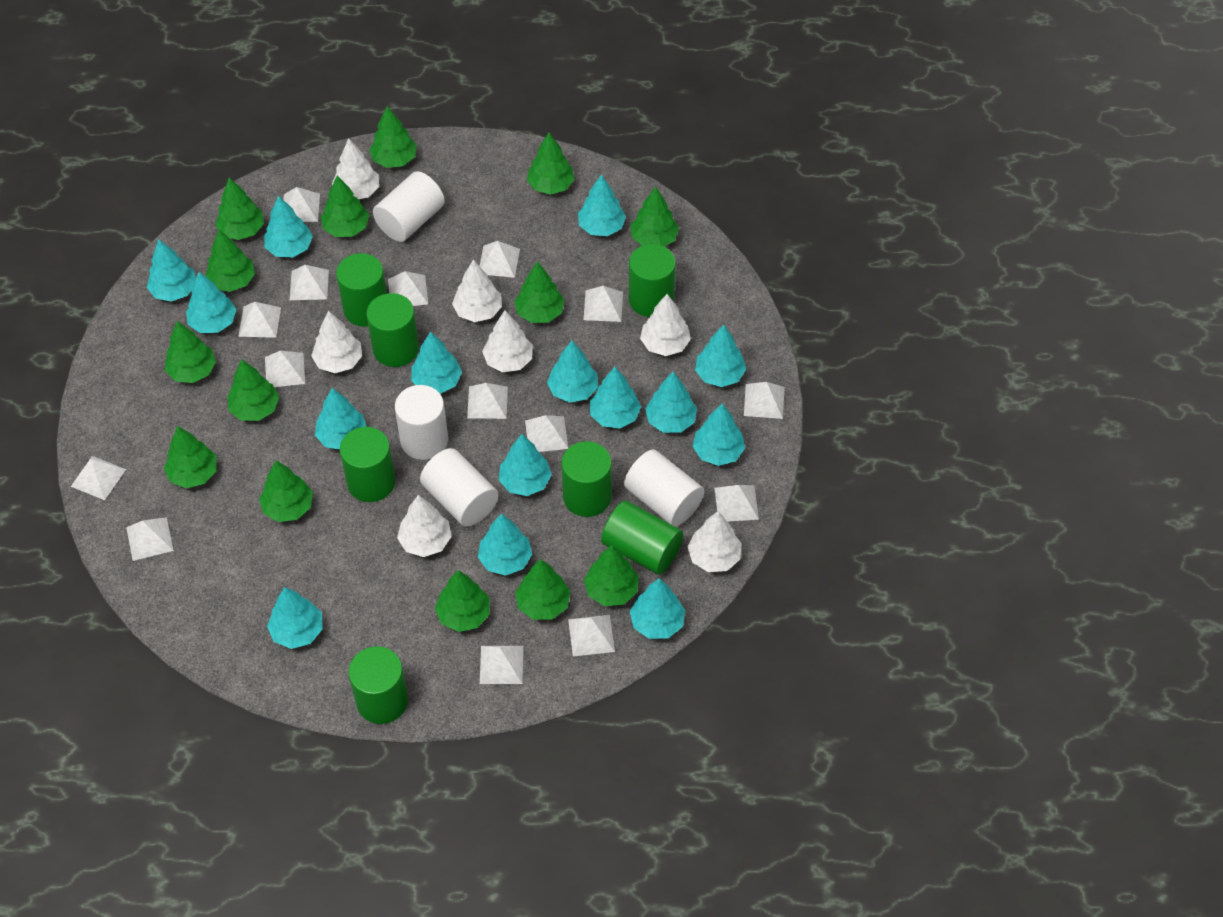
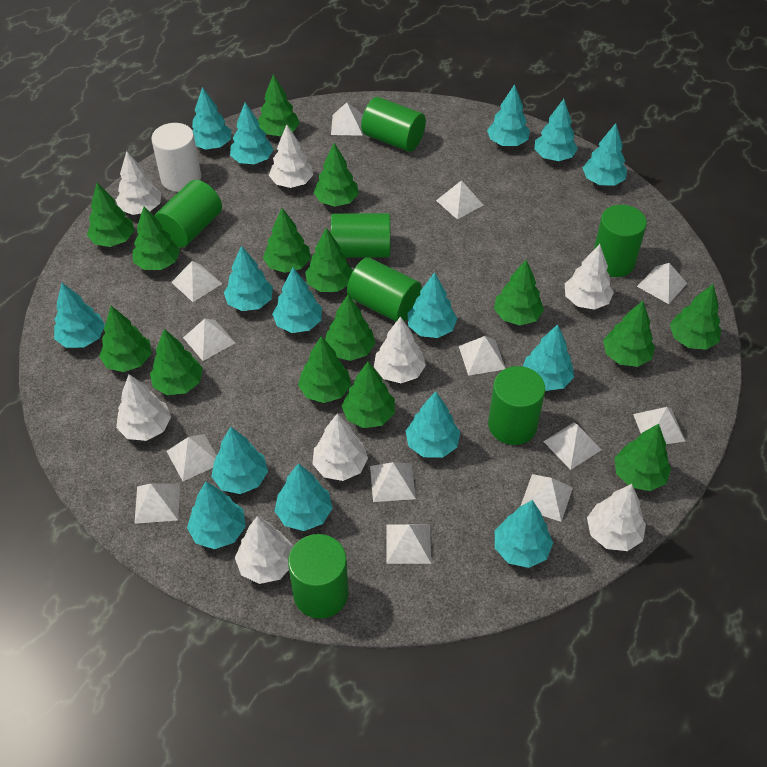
green tree: 14 -> 15
white cylinder: 4 -> 1
white pyramid: 15 -> 13
white tree: 7 -> 8

